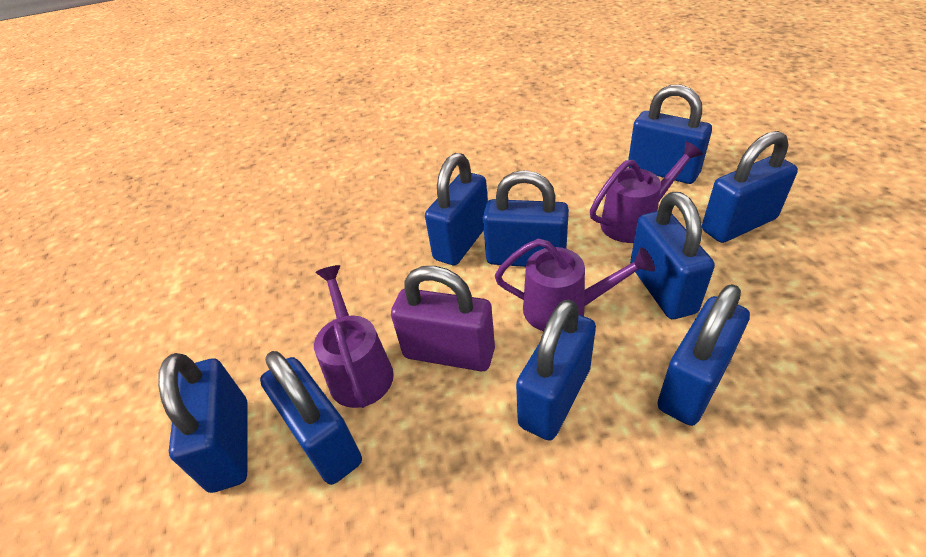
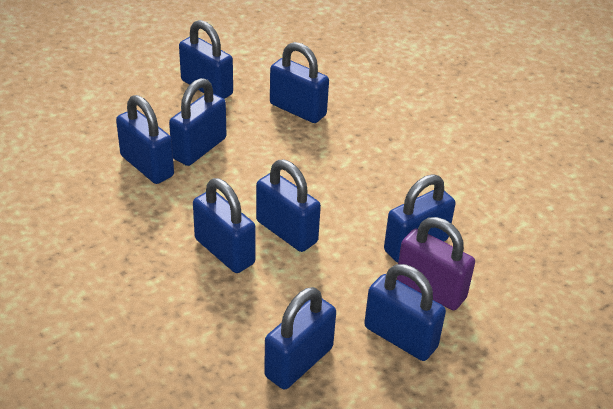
purple watering can: 3 -> 0

